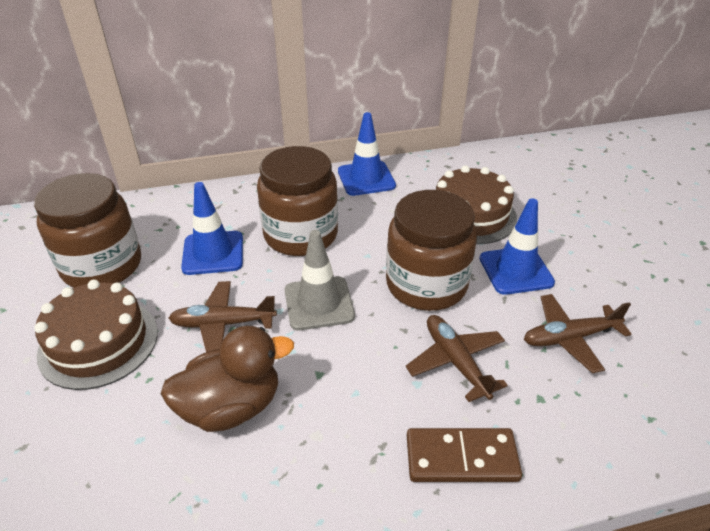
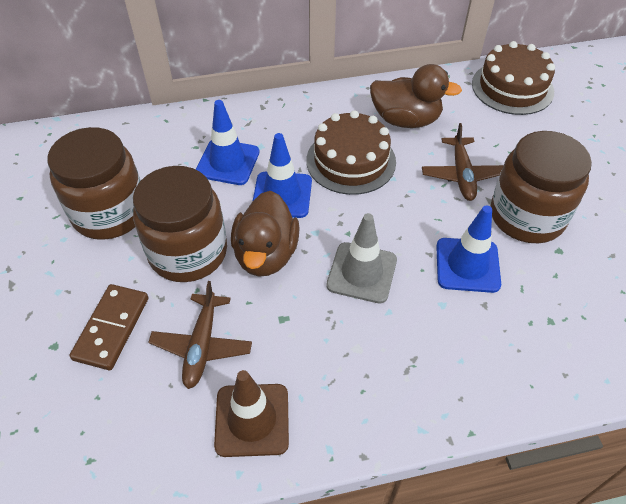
brown duck: 1 -> 2
brown plane: 3 -> 2
brown traffic cone: 0 -> 1

